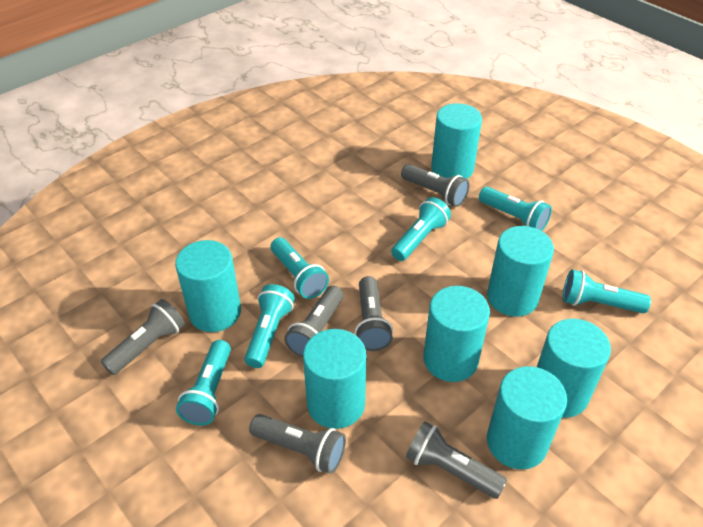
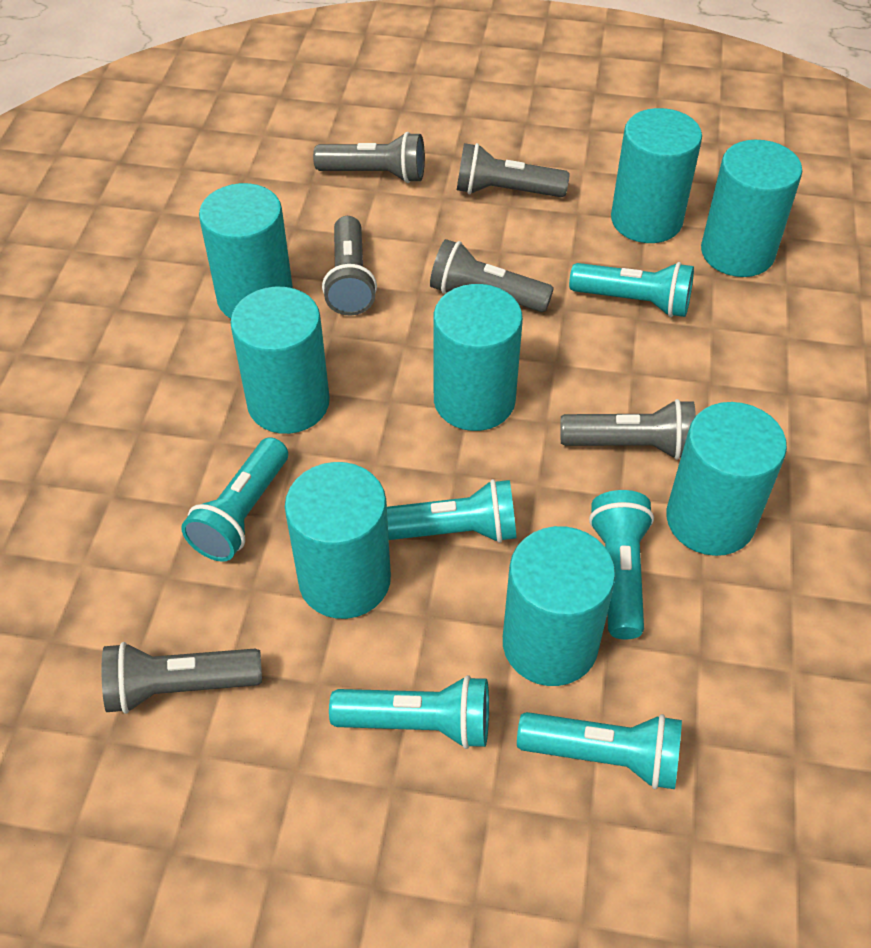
turquoise cylinder: 7 -> 8

